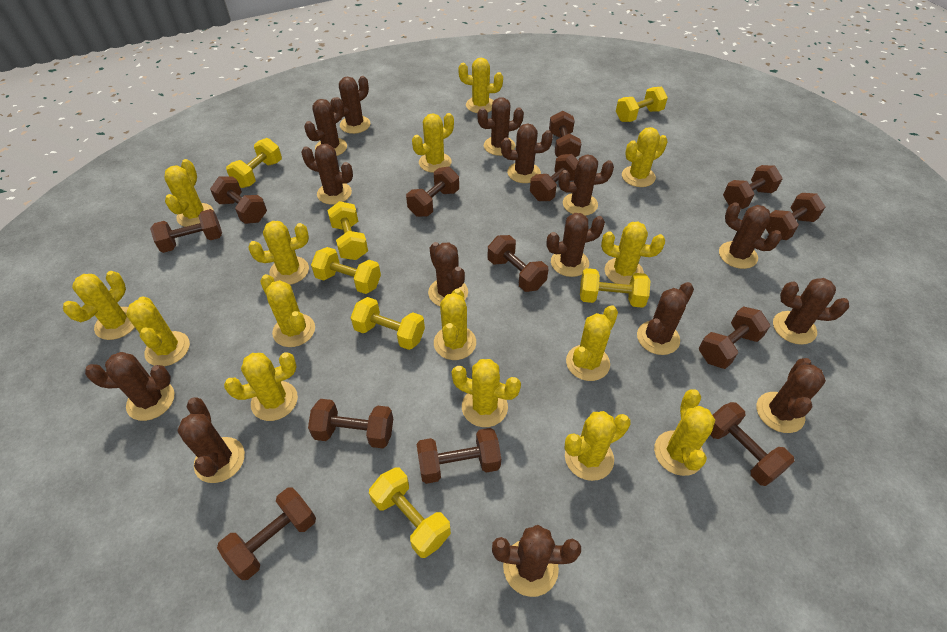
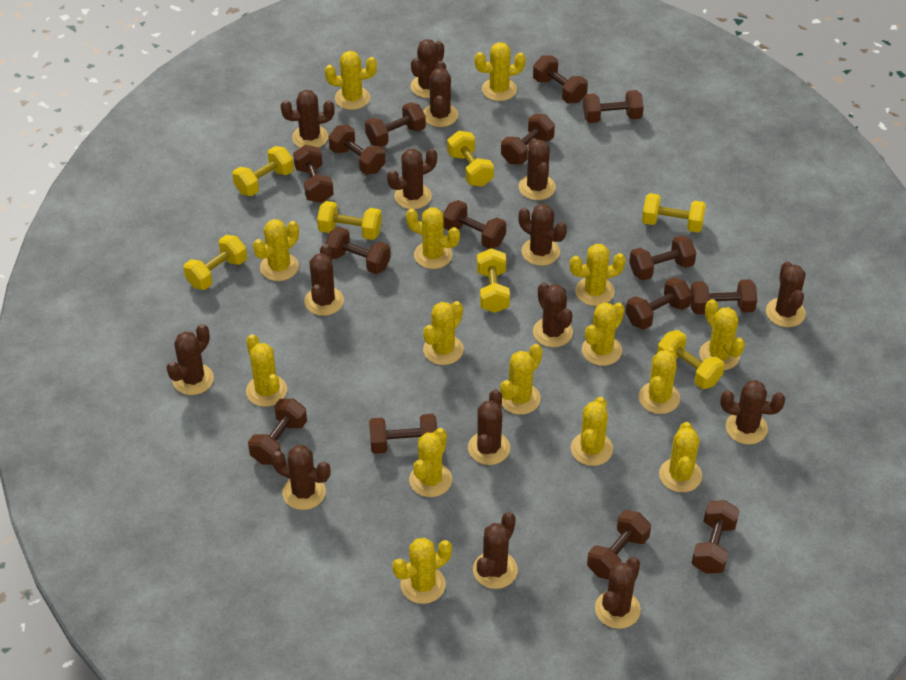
brown dumbbell: 13 -> 15

